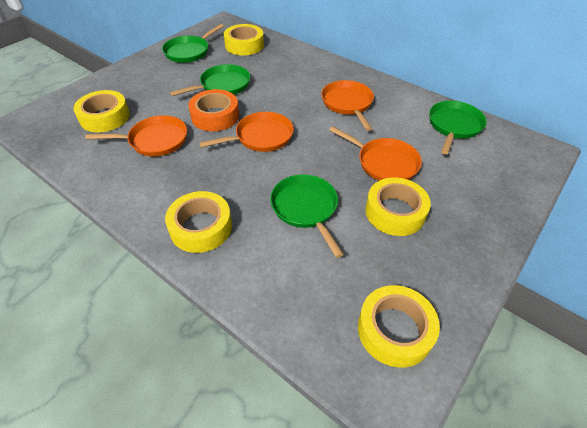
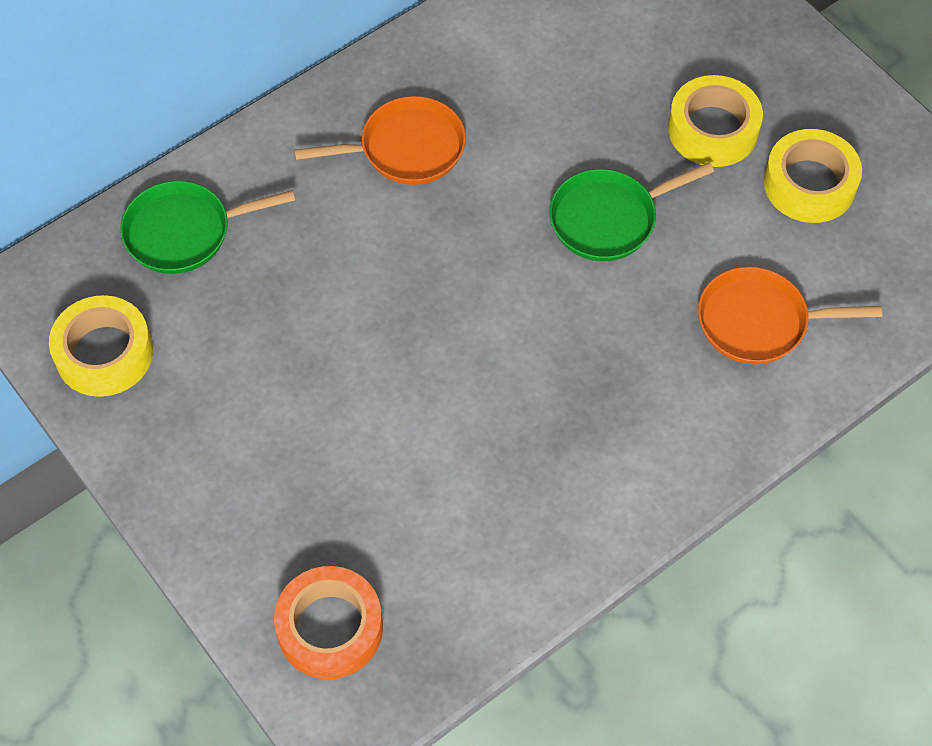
green pan: 4 -> 2
orange pan: 4 -> 2
yellow tape: 5 -> 3

